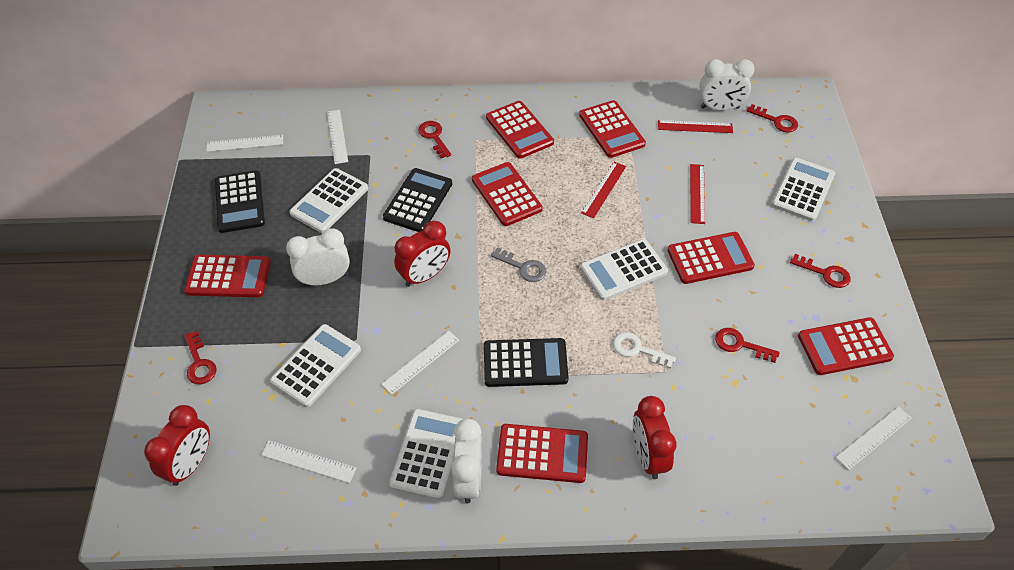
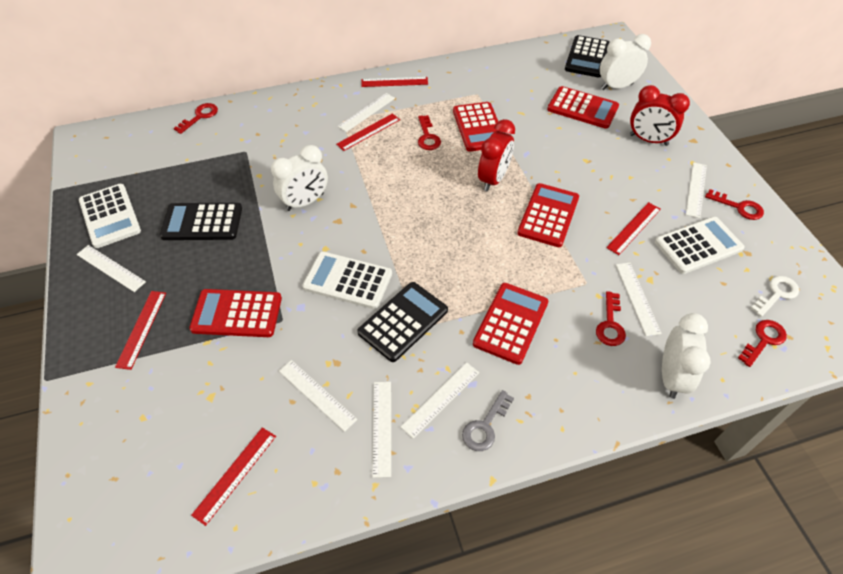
red calculator: 7 -> 5
red clock: 3 -> 2
red ruler: 3 -> 5
white calculator: 5 -> 3
white ruler: 5 -> 7

